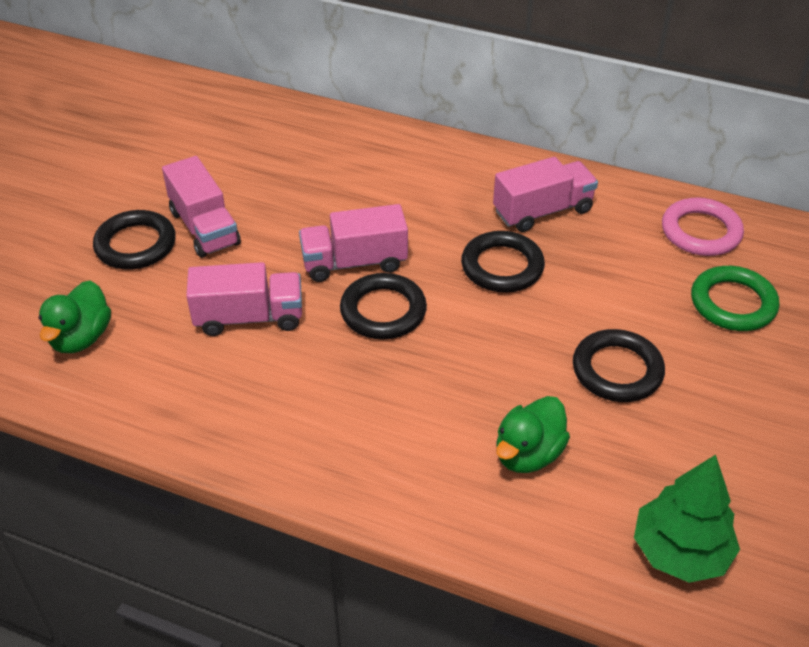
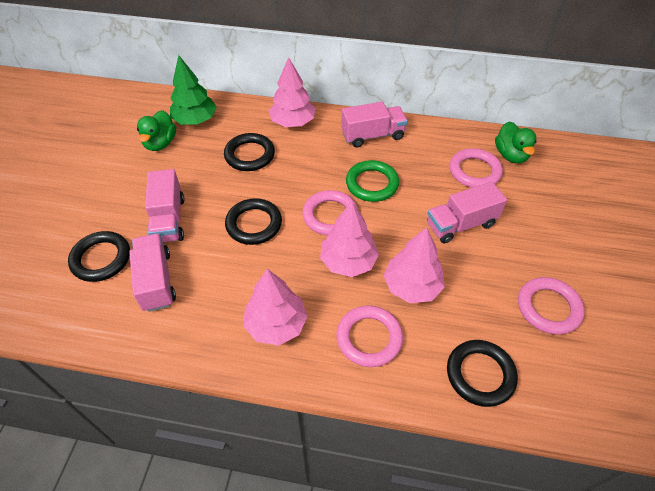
pink ring: 1 -> 4
pink tree: 0 -> 4

